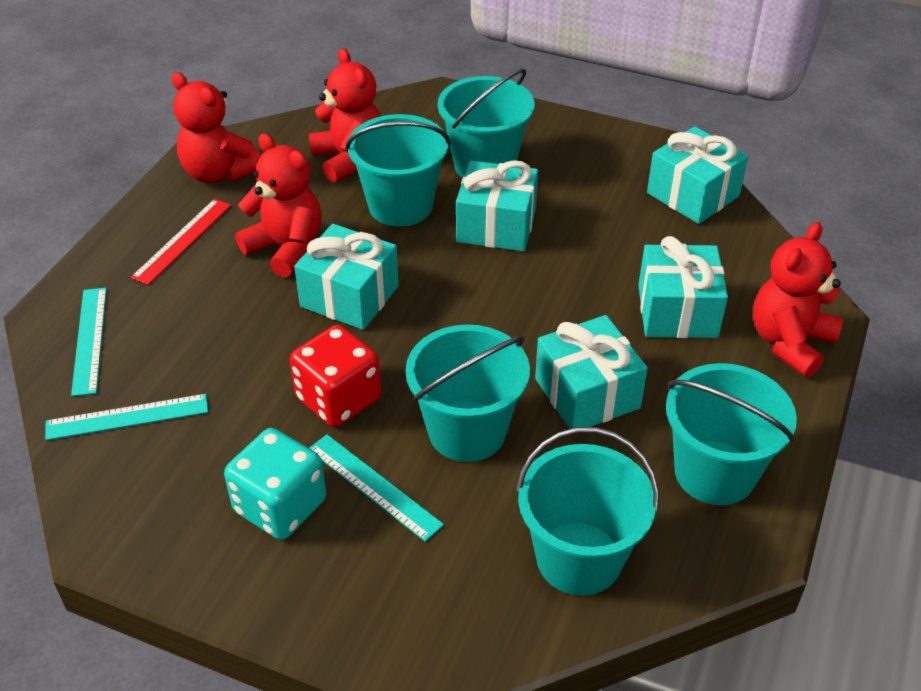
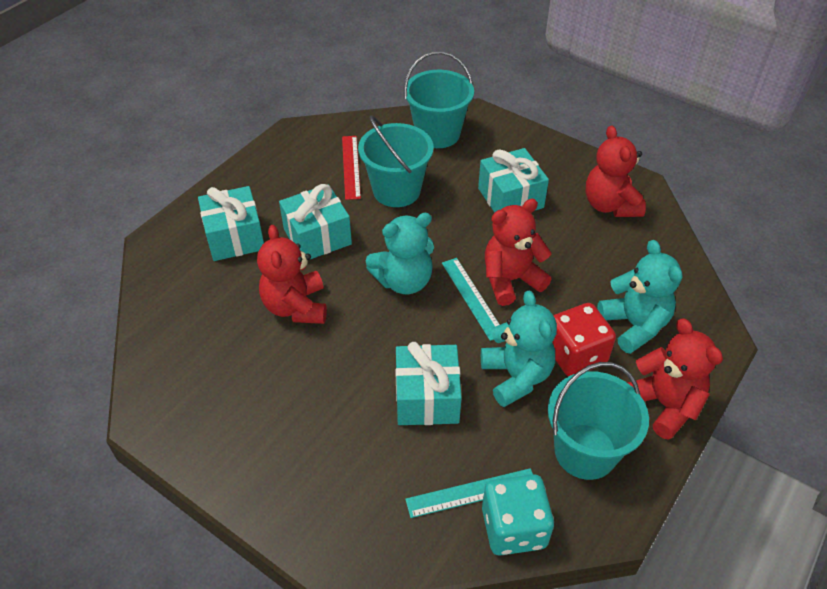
turquoise bucket: 5 -> 3
turquoise gift: 5 -> 4
turquoise ruler: 3 -> 2
turquoise teddy bear: 0 -> 3

